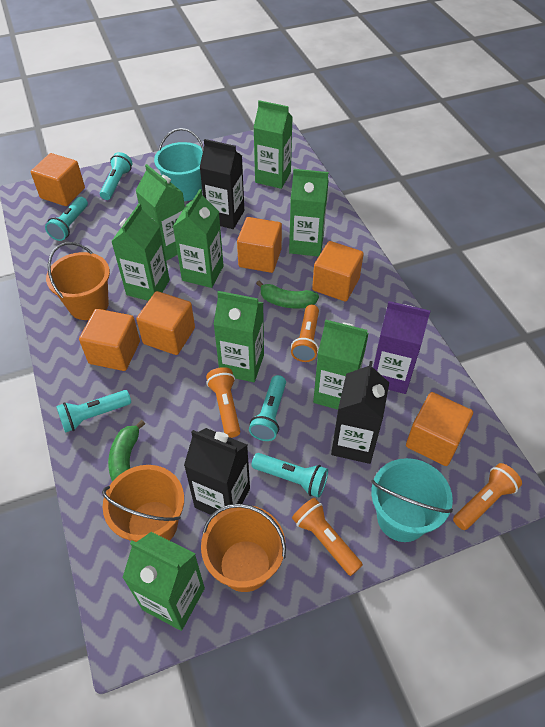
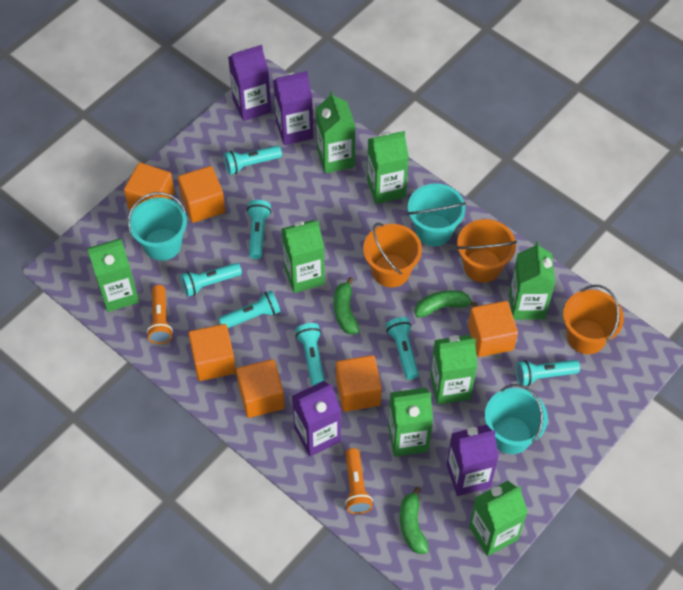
black carton: 3 -> 0
green banana: 2 -> 3
orange flashlight: 4 -> 2
purple carton: 1 -> 4
turquoise bucket: 2 -> 3
turquoise flashlight: 5 -> 7

